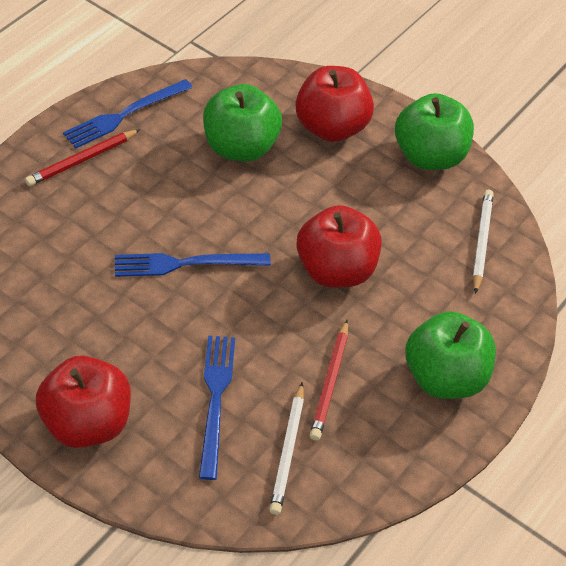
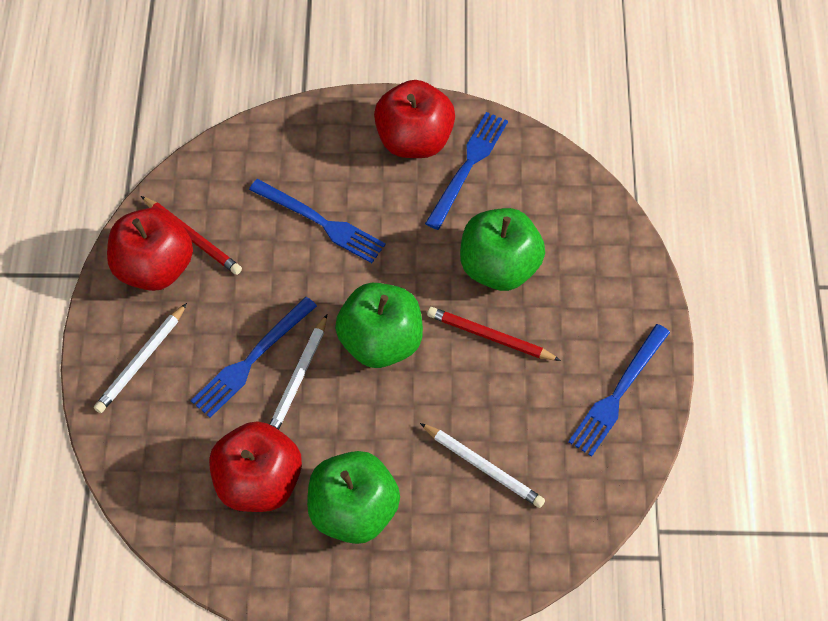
blue fork: 3 -> 4
white pencil: 2 -> 3

